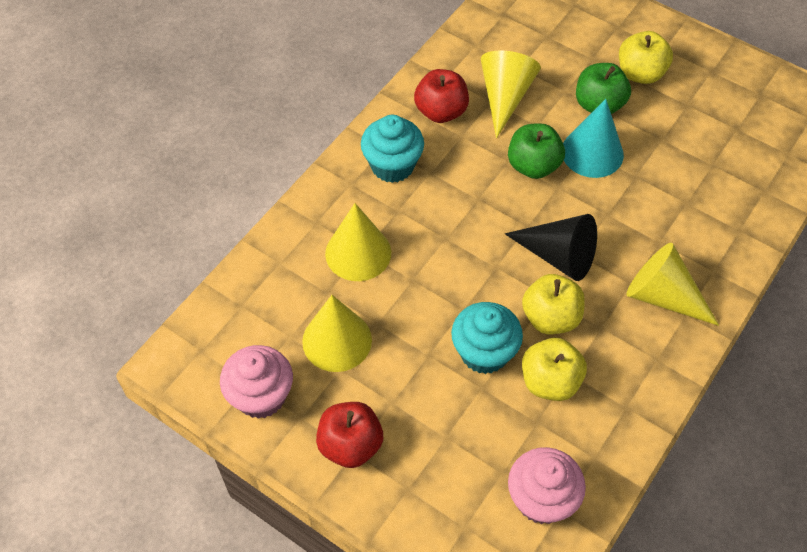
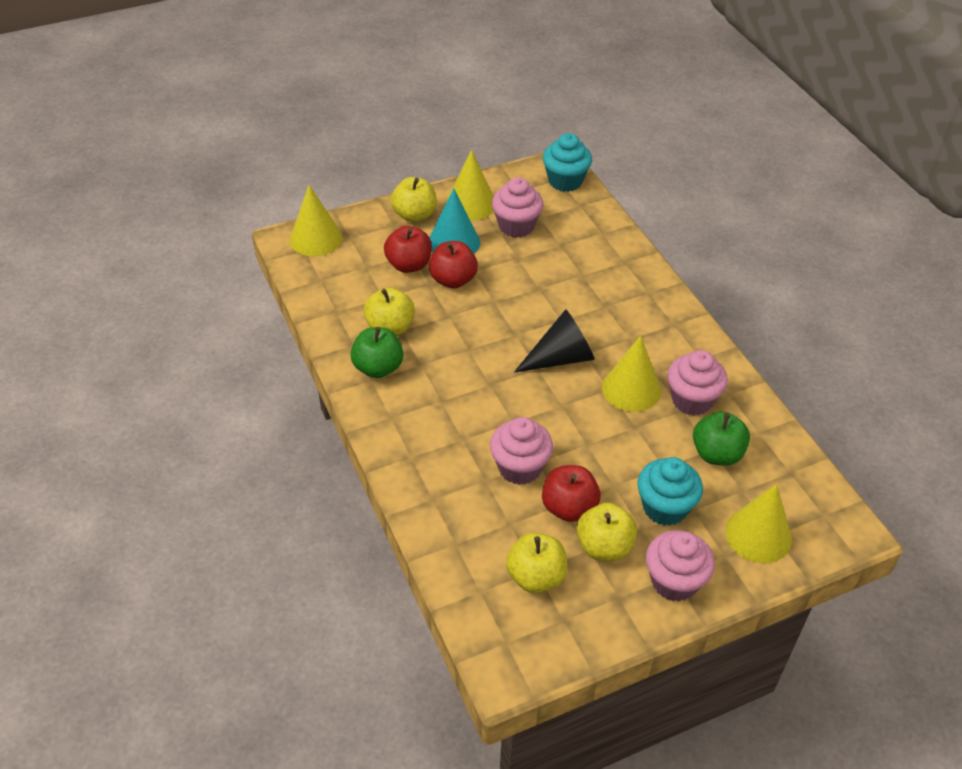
pink cupcake: 2 -> 4
red apple: 2 -> 3
yellow apple: 3 -> 4

